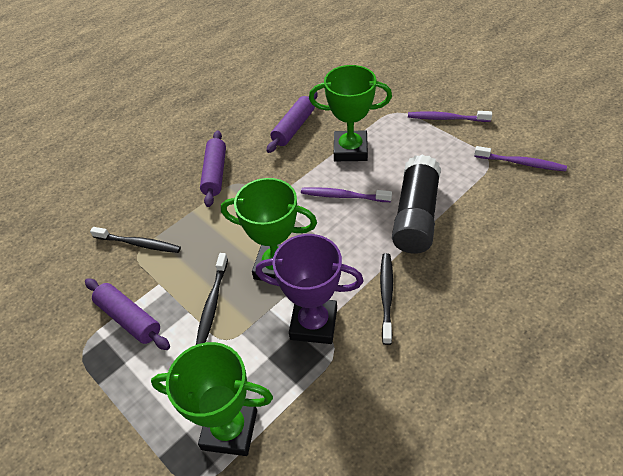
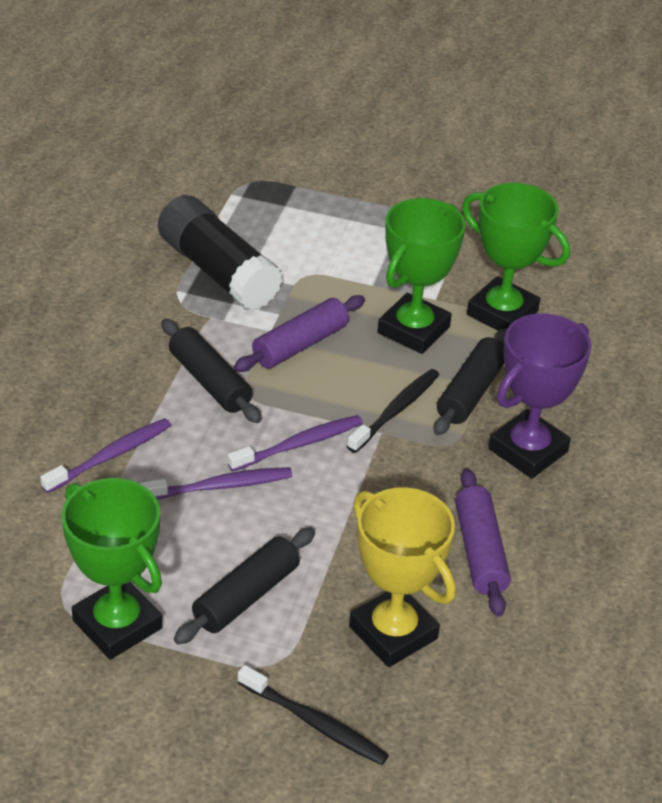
black rolling pin: 0 -> 3
black toothbrush: 3 -> 2
purple rolling pin: 3 -> 2
yellow trophy: 0 -> 1

